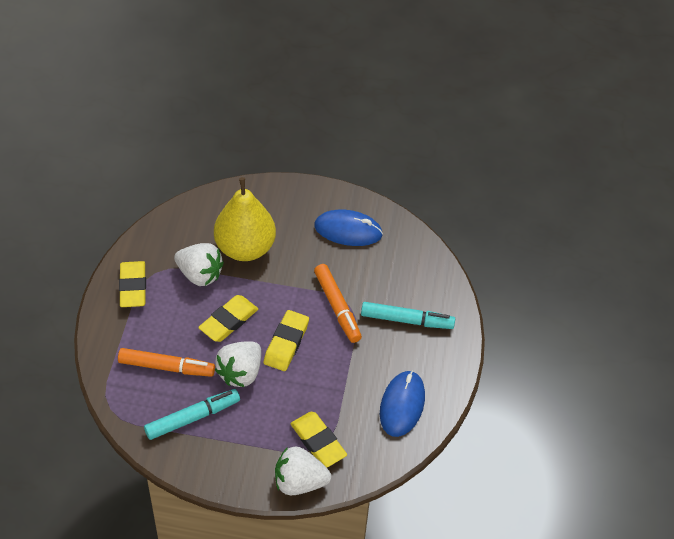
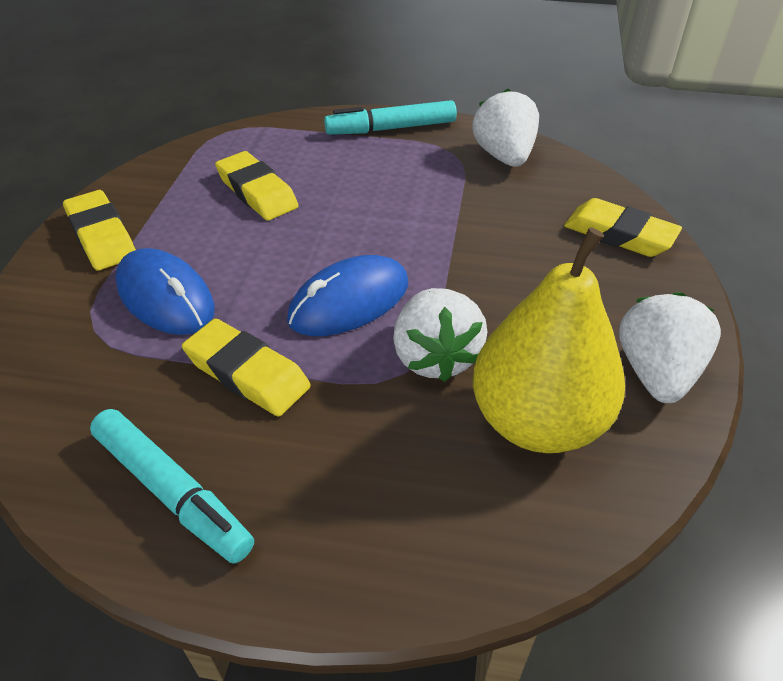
orange marker: 2 -> 0

